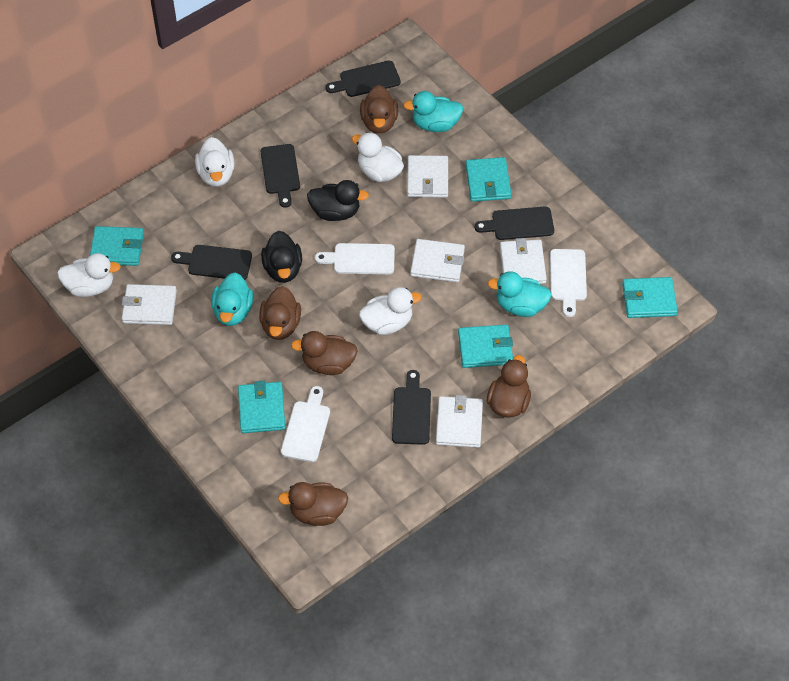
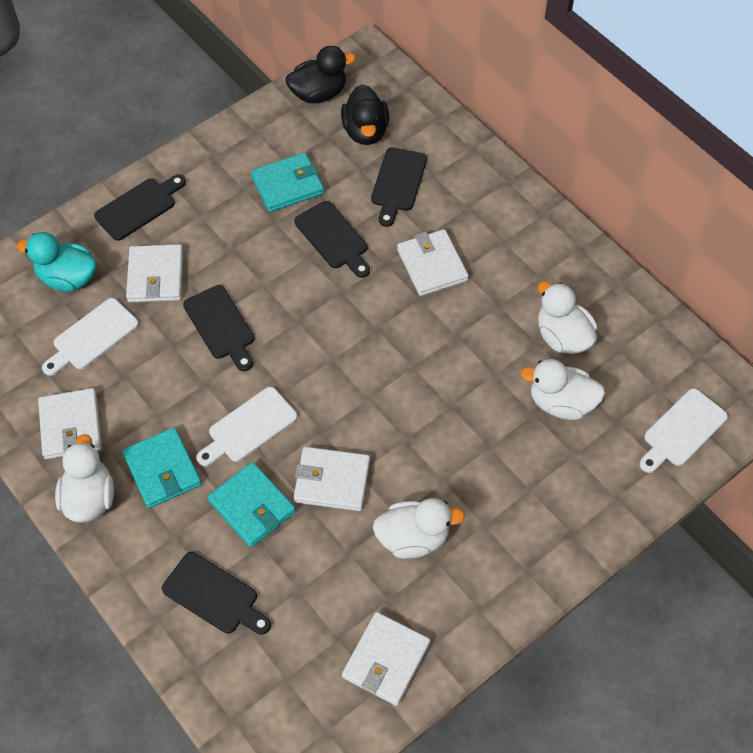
brown duck: 5 -> 0
turquoise duck: 3 -> 1
turquoise wallet: 5 -> 3

